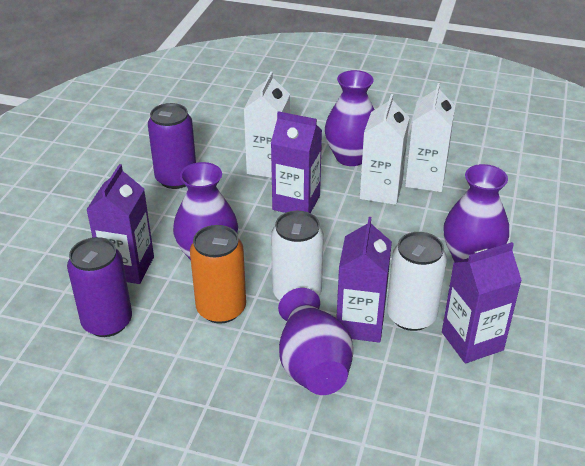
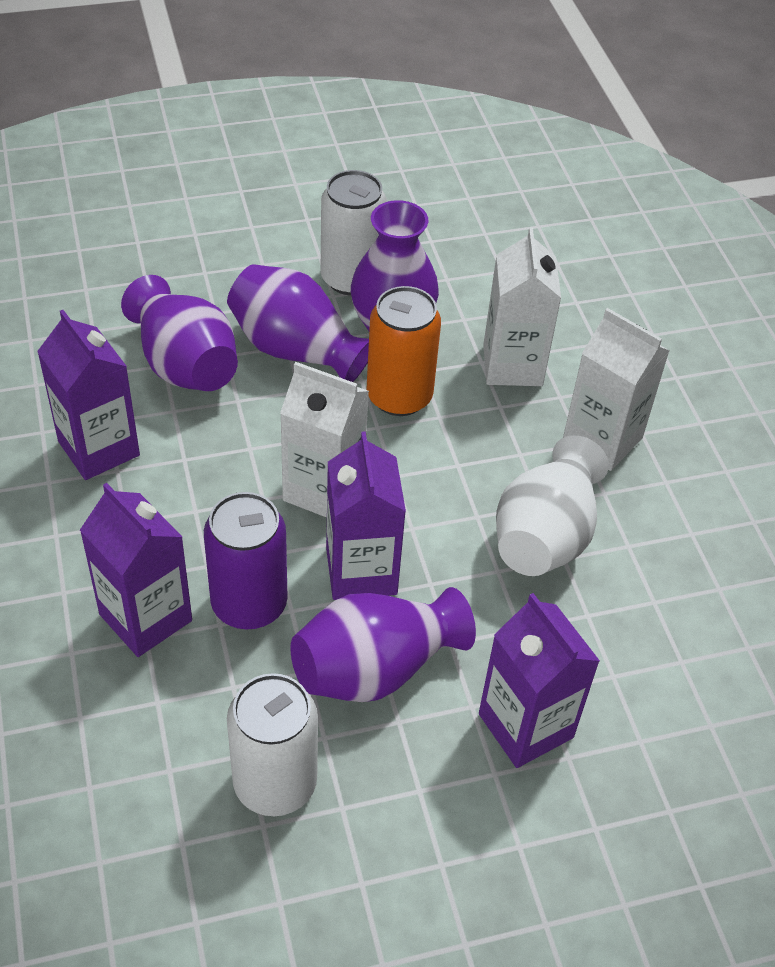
purple can: 2 -> 1
white vase: 0 -> 1

